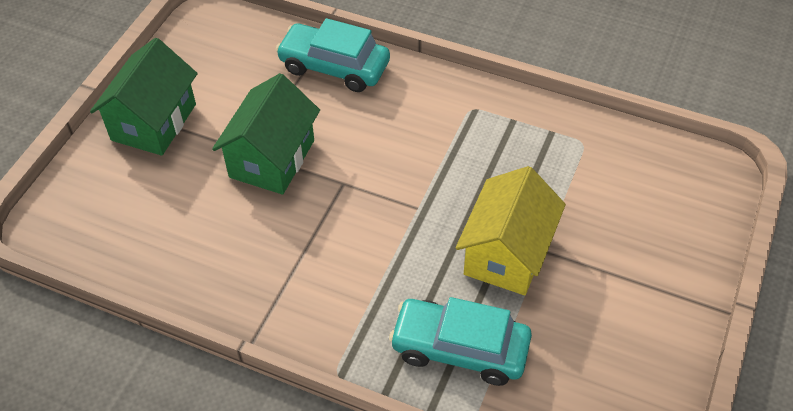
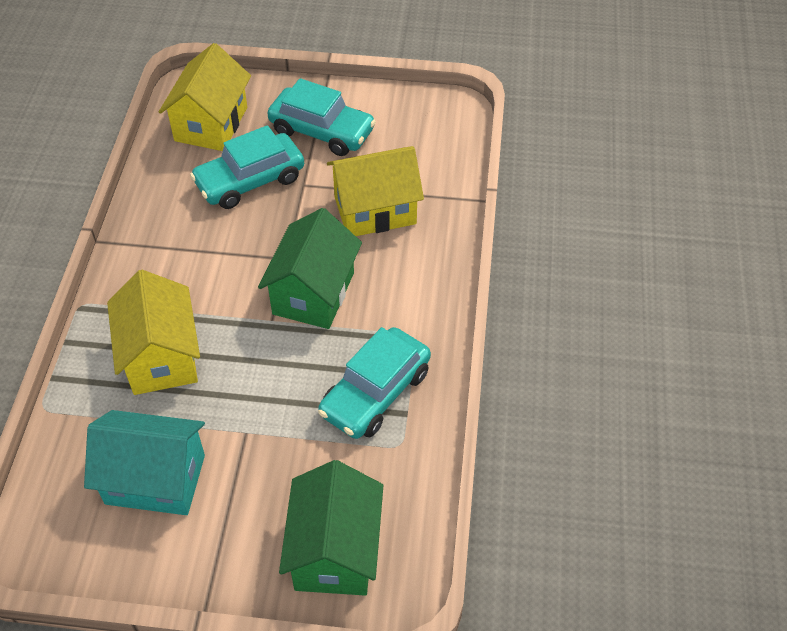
turquoise car: 2 -> 3
turquoise house: 0 -> 1
yellow house: 1 -> 3

